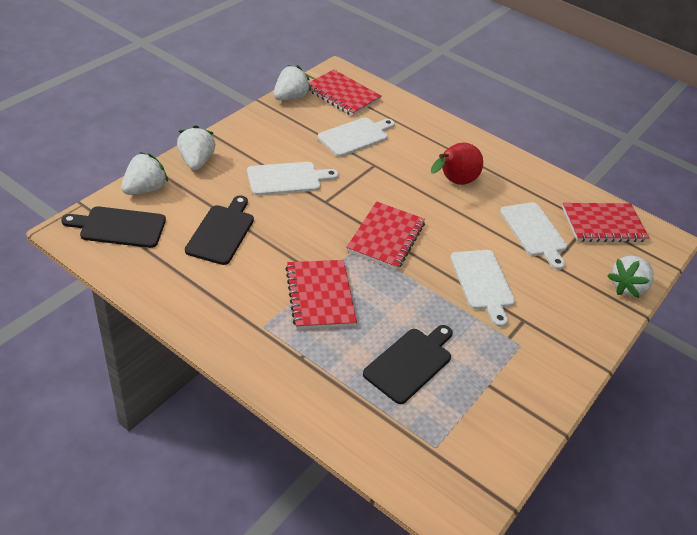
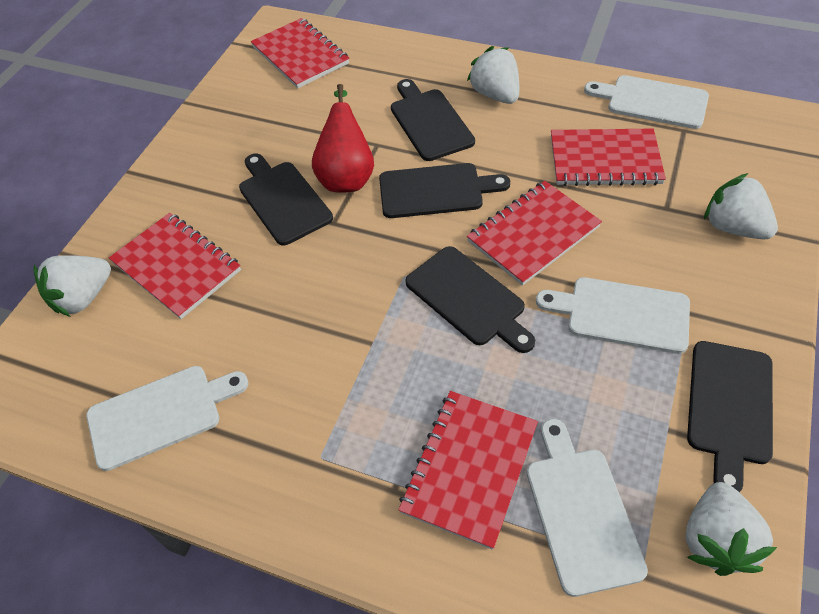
black cutting board: 3 -> 5
red notebook: 4 -> 5

